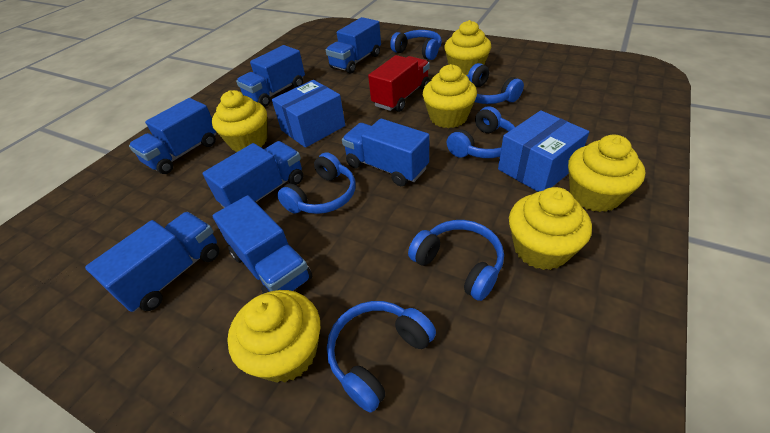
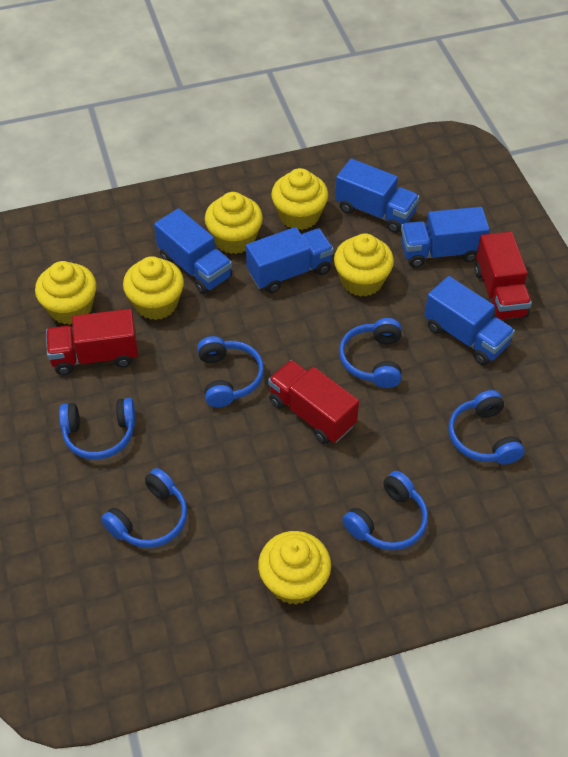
blue box: 2 -> 0
blue truck: 7 -> 5
red truck: 1 -> 3

